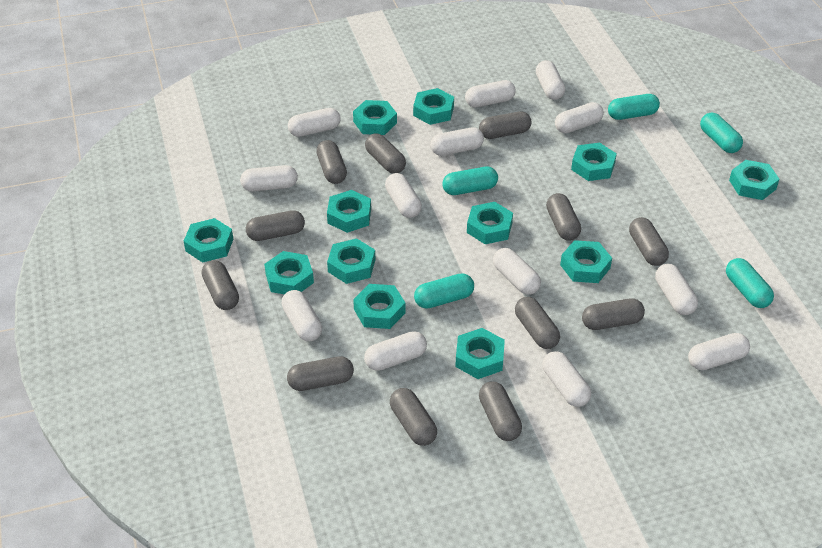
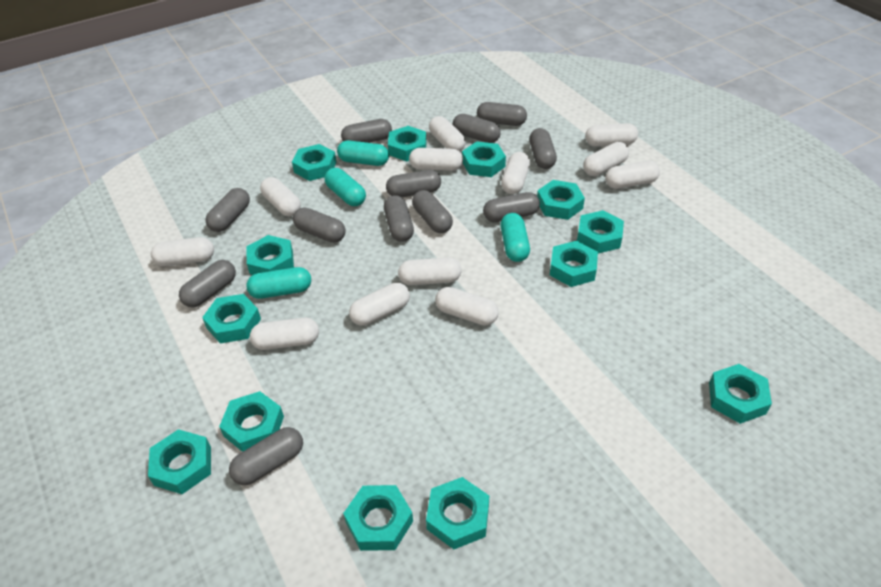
turquoise capsule: 5 -> 4
turquoise nut: 12 -> 13
white capsule: 13 -> 12

